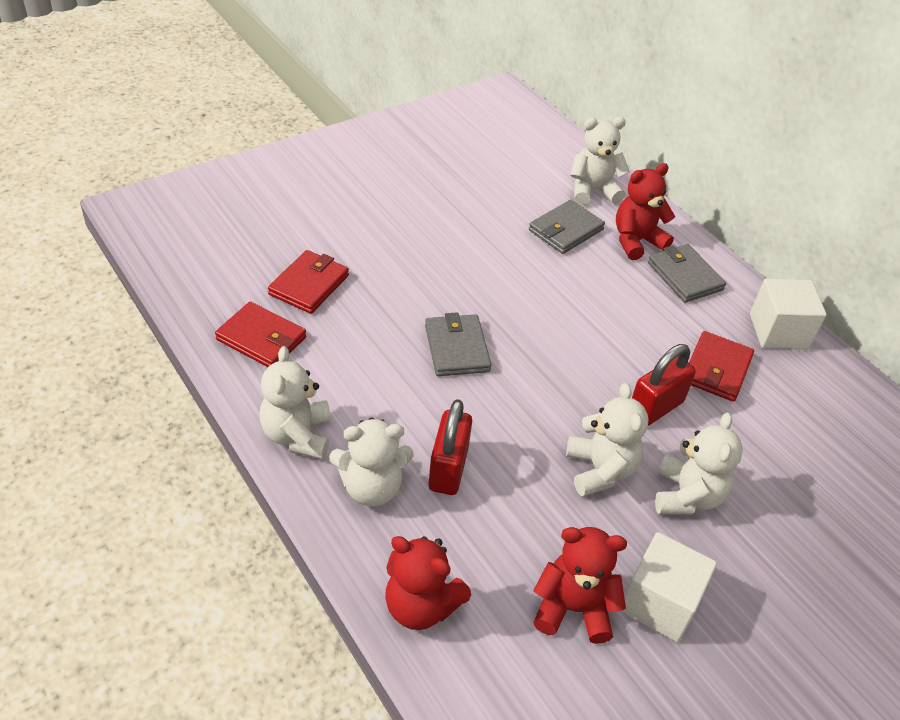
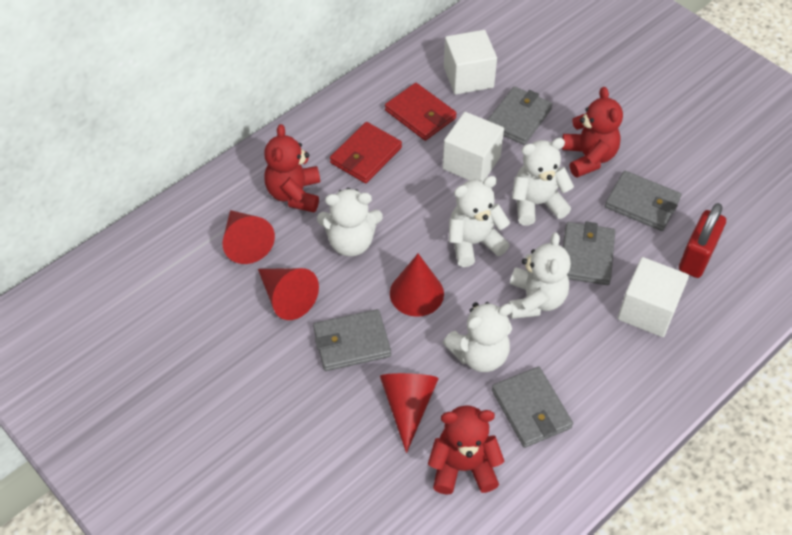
grey wallet: 3 -> 5
red cone: 0 -> 4
red padlock: 2 -> 1
red wallet: 3 -> 2
white cube: 2 -> 3

